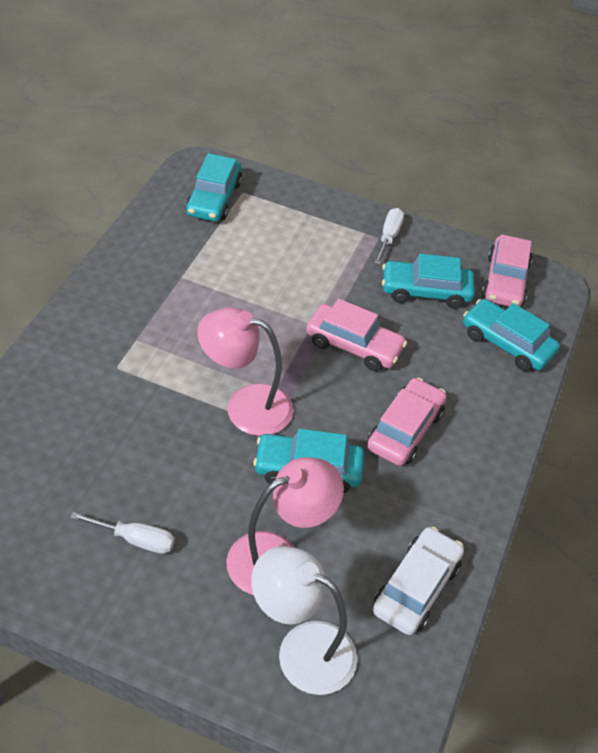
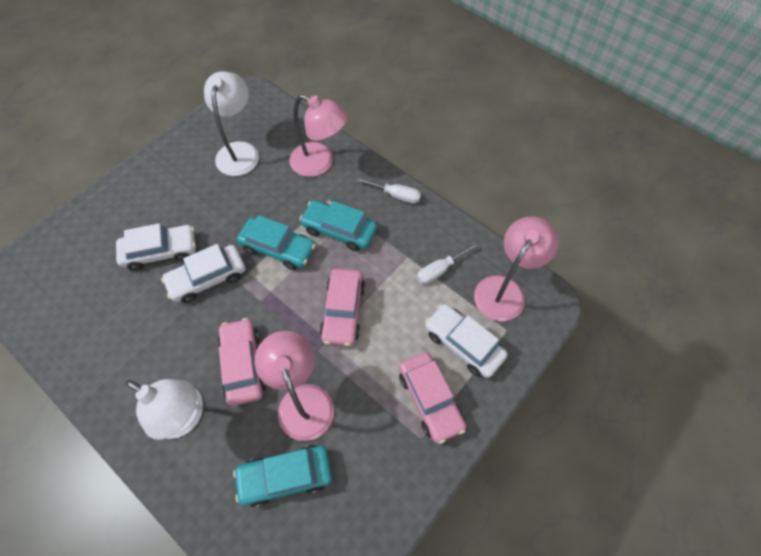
pink lamp: 2 -> 3
turquoise car: 4 -> 3
white car: 1 -> 3
white lamp: 1 -> 2

